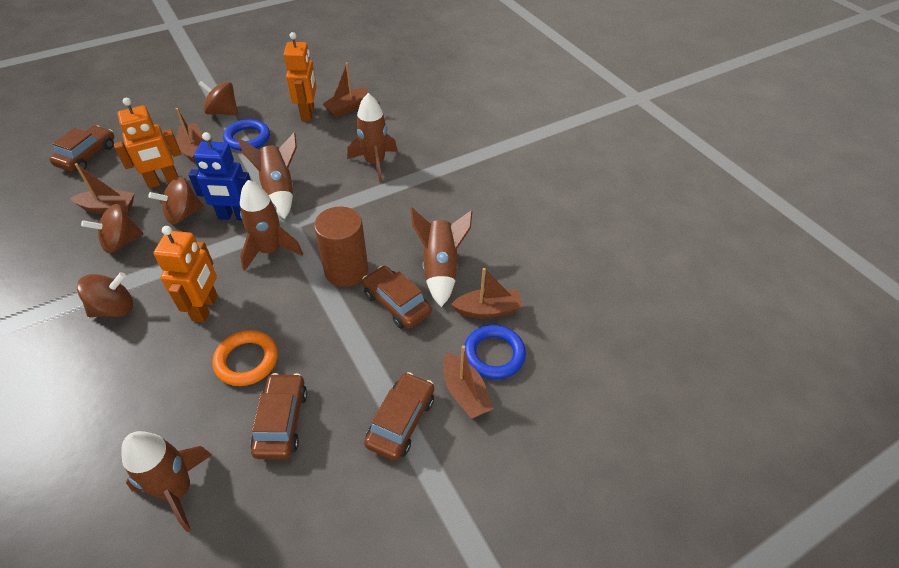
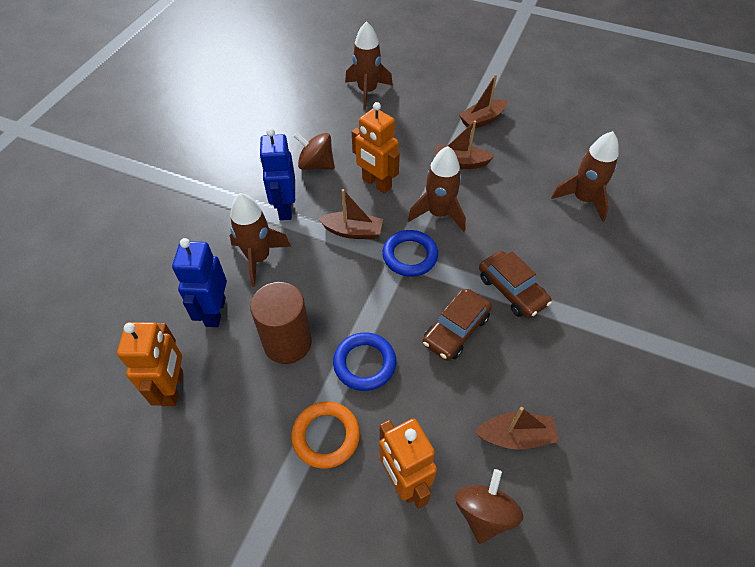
blue robot: 1 -> 2
brown boat: 5 -> 4
brown car: 4 -> 2
brown rocket: 5 -> 4
brown spinning top: 4 -> 2

